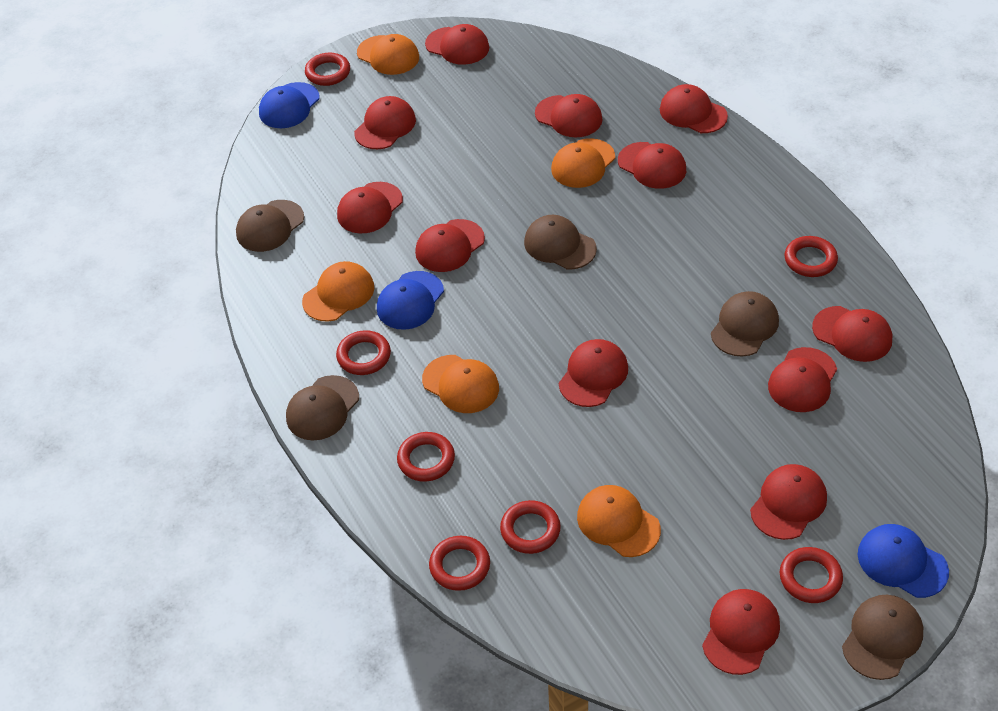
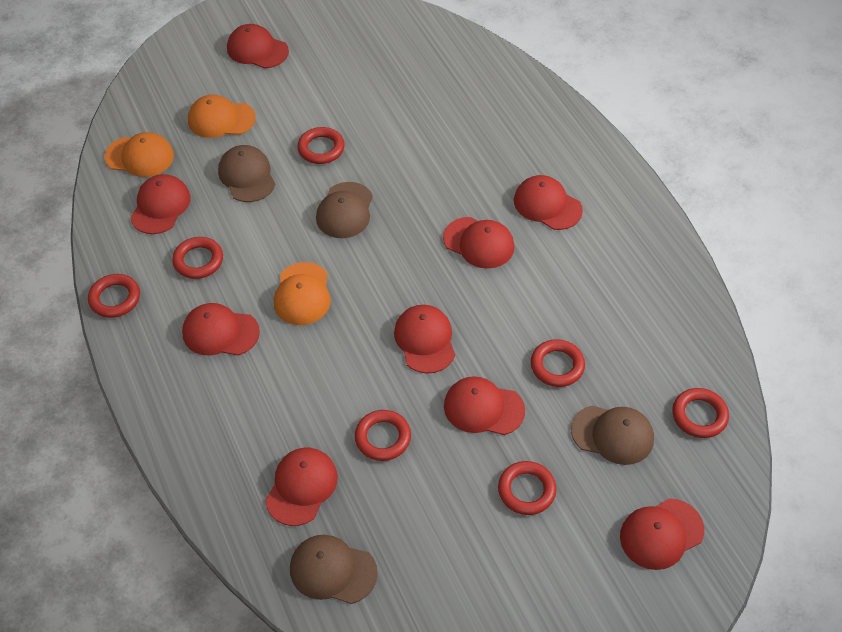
blue cap: 3 -> 0
brown cap: 5 -> 4
orange cap: 5 -> 3
red cap: 12 -> 9

